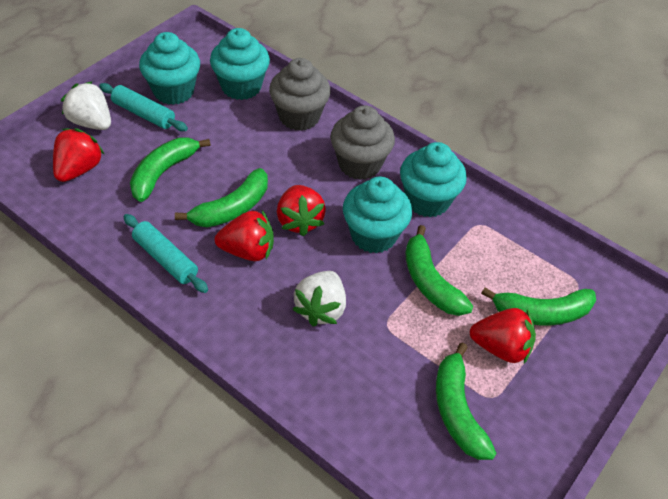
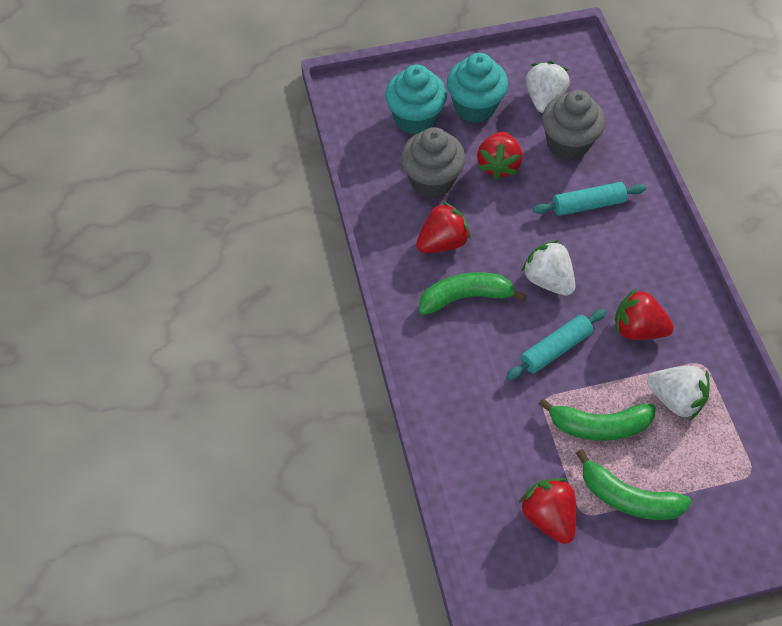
green banana: 5 -> 3
turquoise cupcake: 4 -> 2
white strawberry: 2 -> 3

